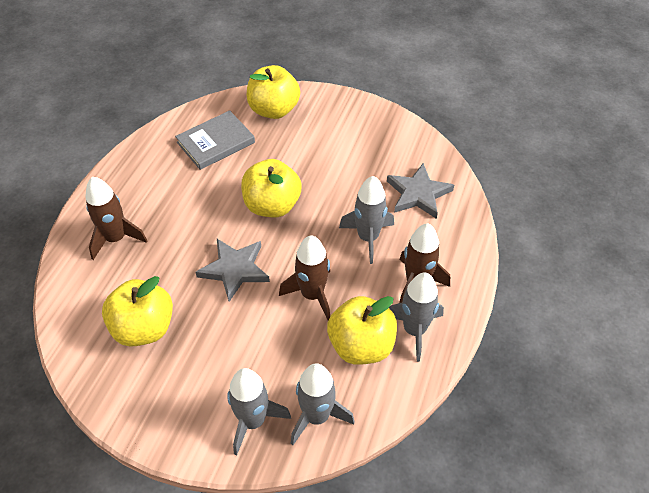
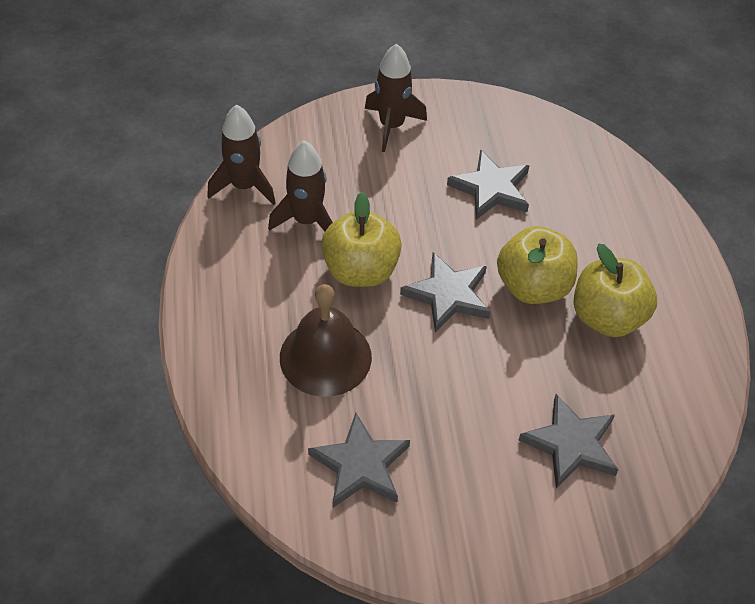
brown bell: 0 -> 1
grey book: 1 -> 0
grey rocket: 4 -> 0
grey star: 2 -> 4
yellow apple: 4 -> 3

